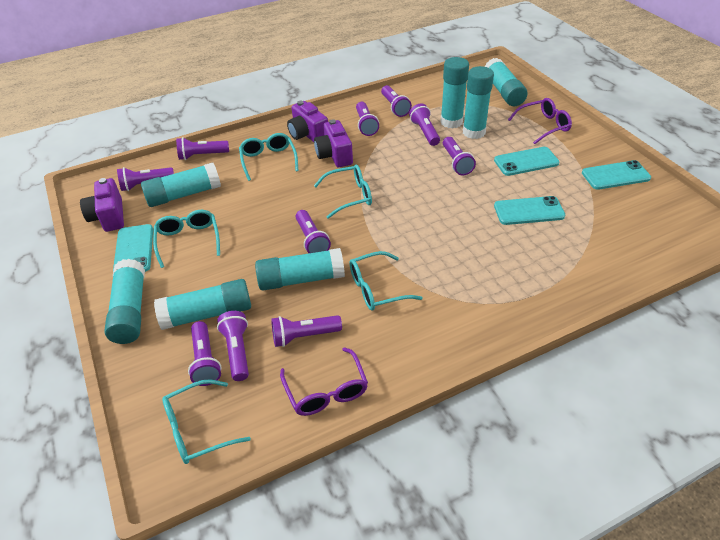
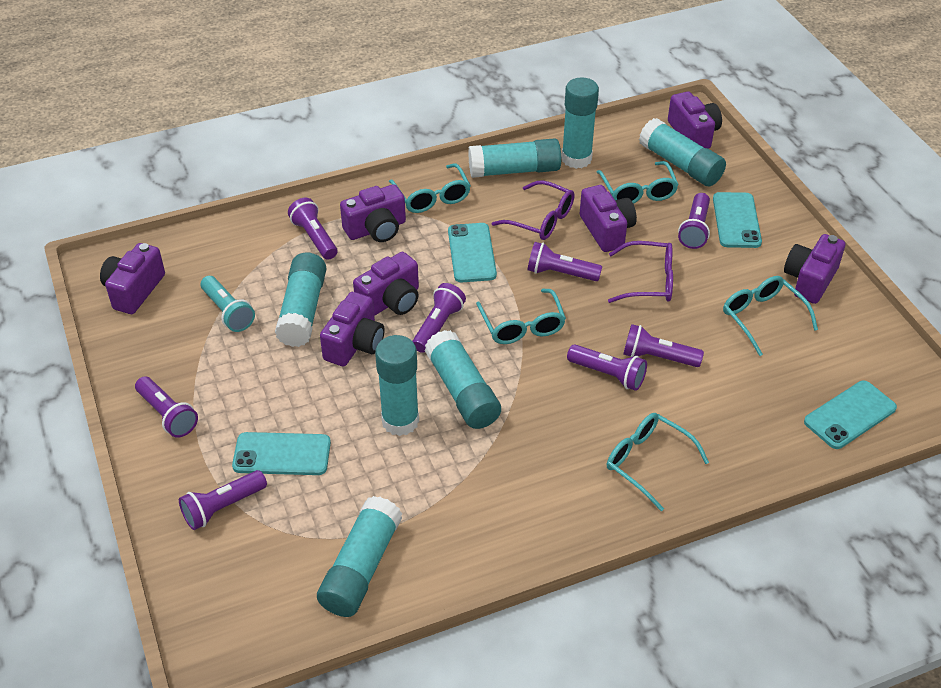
purple camera: 3 -> 7
purple flashlight: 10 -> 8
turquoise flashlight: 0 -> 1

